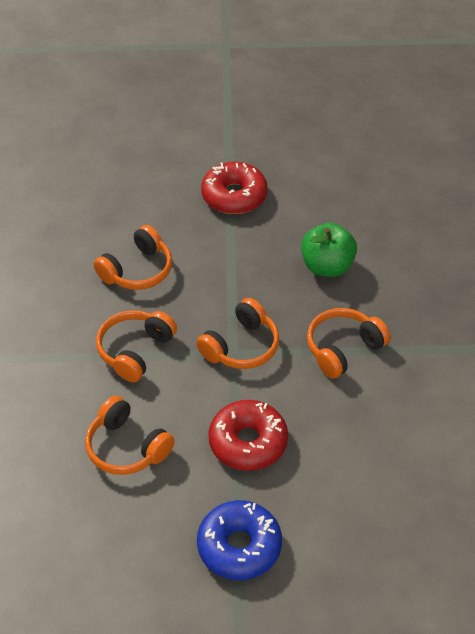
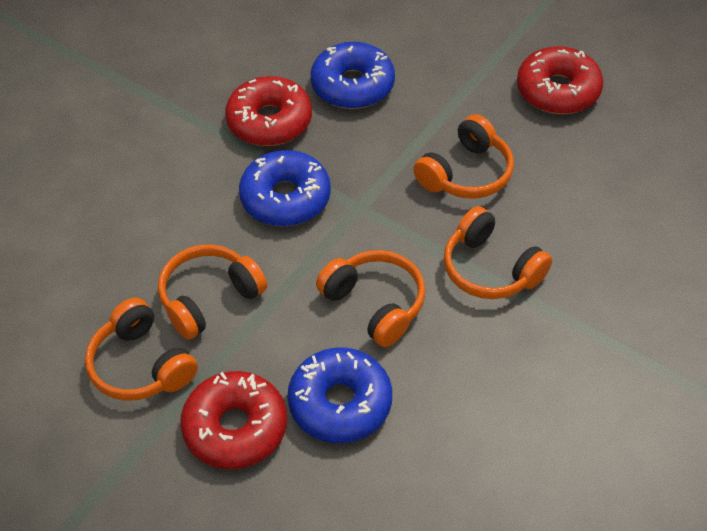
blue donut: 1 -> 3
green apple: 1 -> 0
red donut: 2 -> 3

